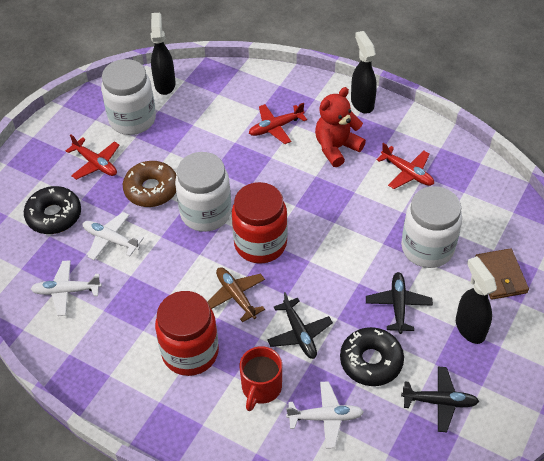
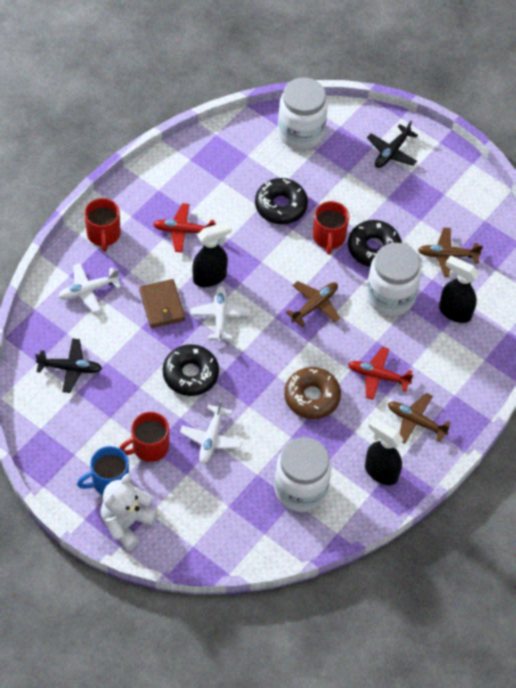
black donut: 2 -> 3
black plane: 3 -> 2
blue mug: 0 -> 1
brown plane: 1 -> 3
red jar: 2 -> 0
red mug: 1 -> 3
red plane: 3 -> 2
red teddy bear: 1 -> 0
white teddy bear: 0 -> 1

